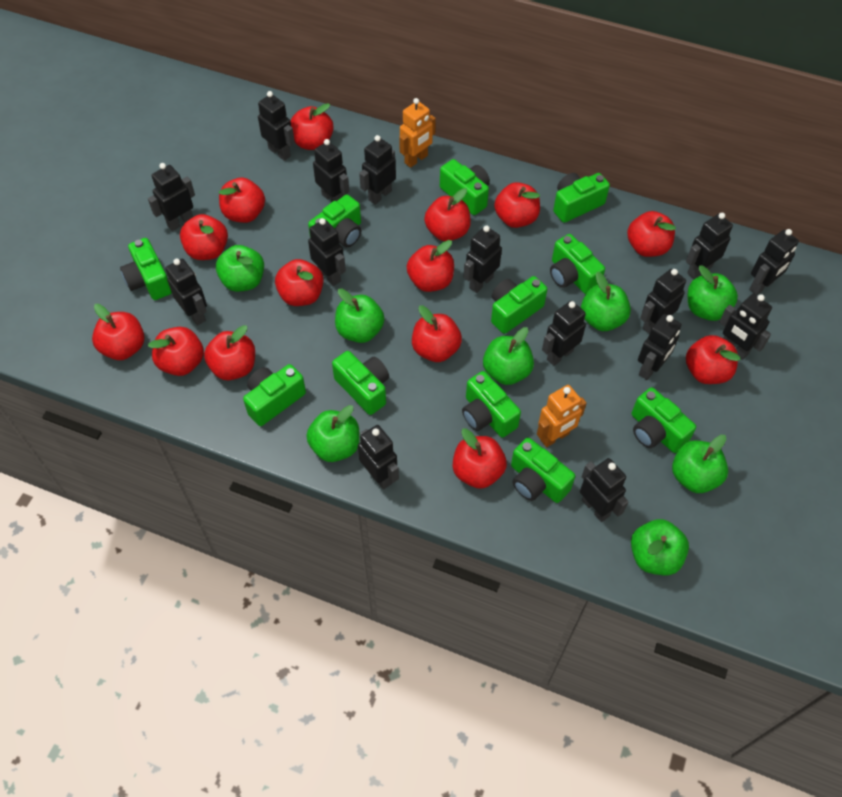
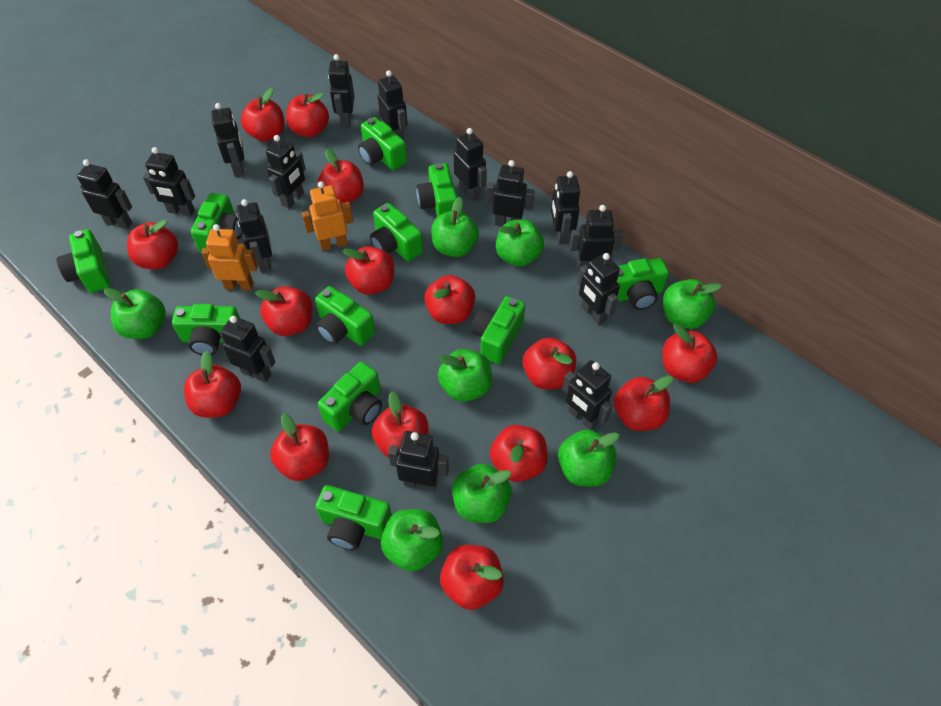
red apple: 14 -> 15

